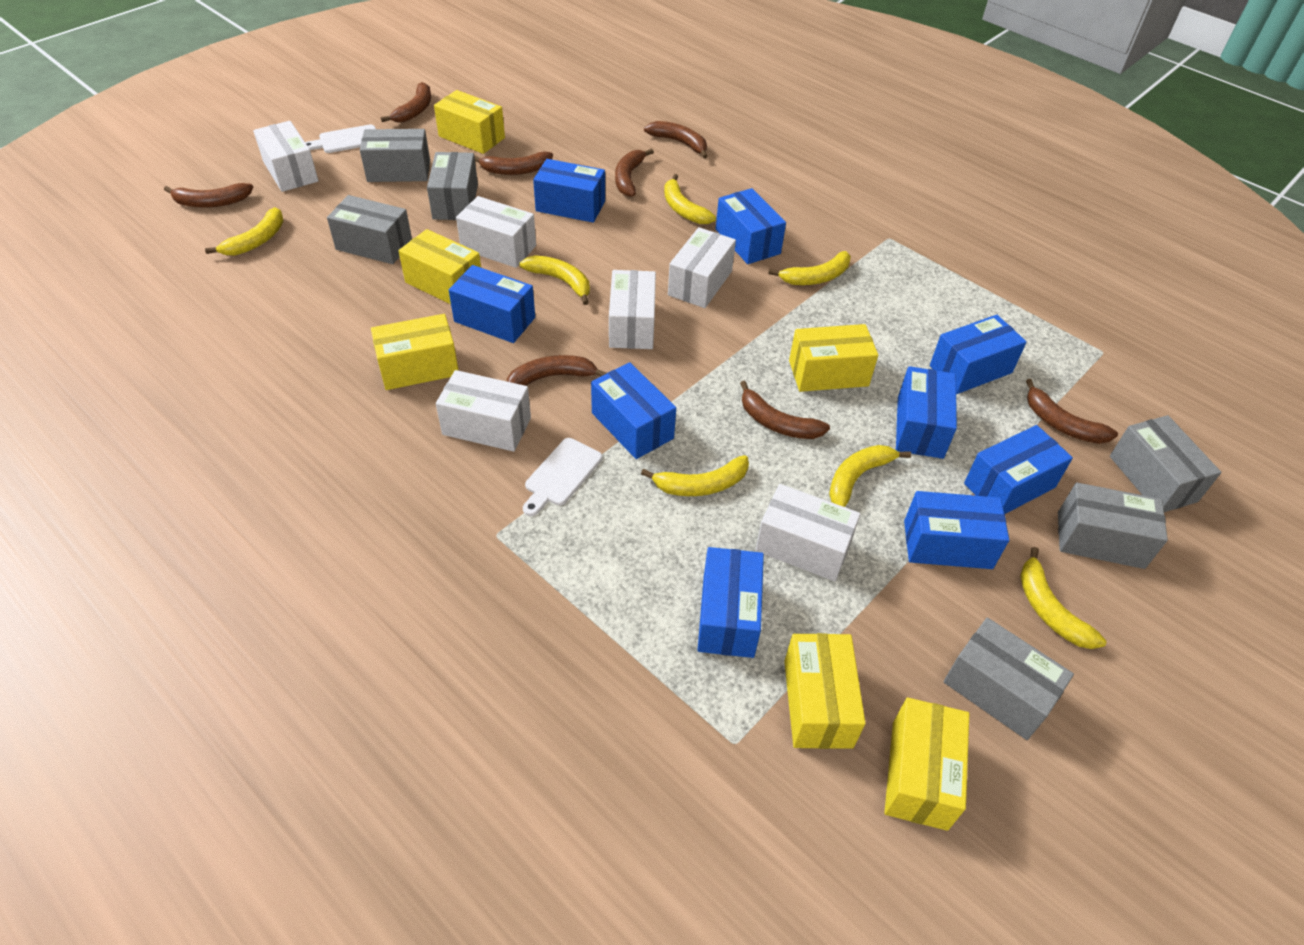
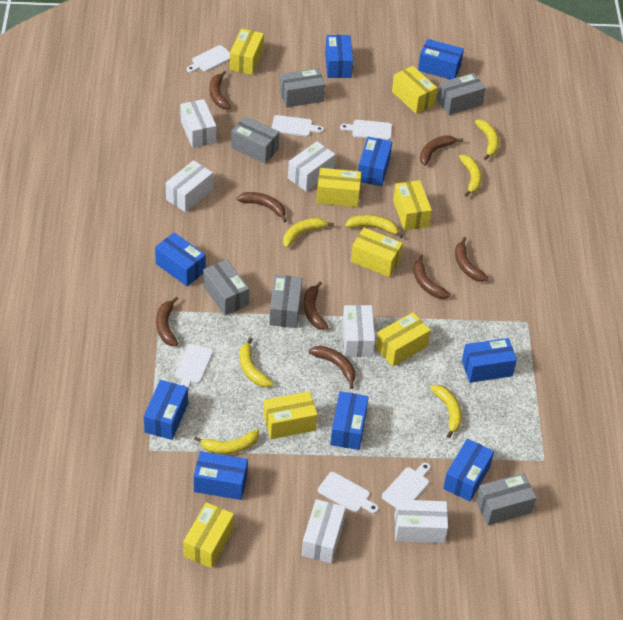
white cutting board: 2 -> 6
yellow box: 6 -> 8

